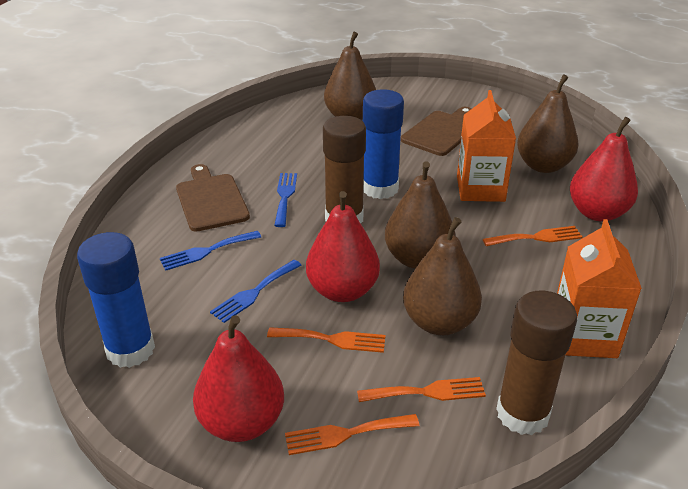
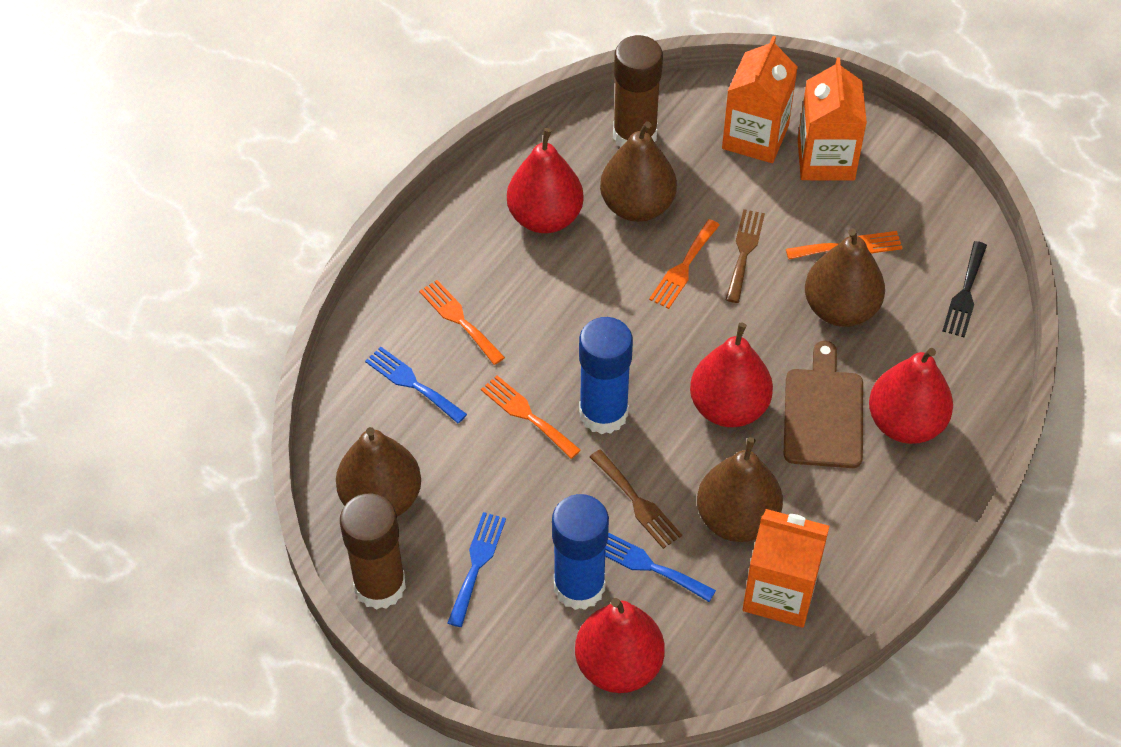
black fork: 0 -> 1
brown cutting board: 2 -> 1
brown fork: 0 -> 2
orange carton: 2 -> 3
red pear: 3 -> 4

